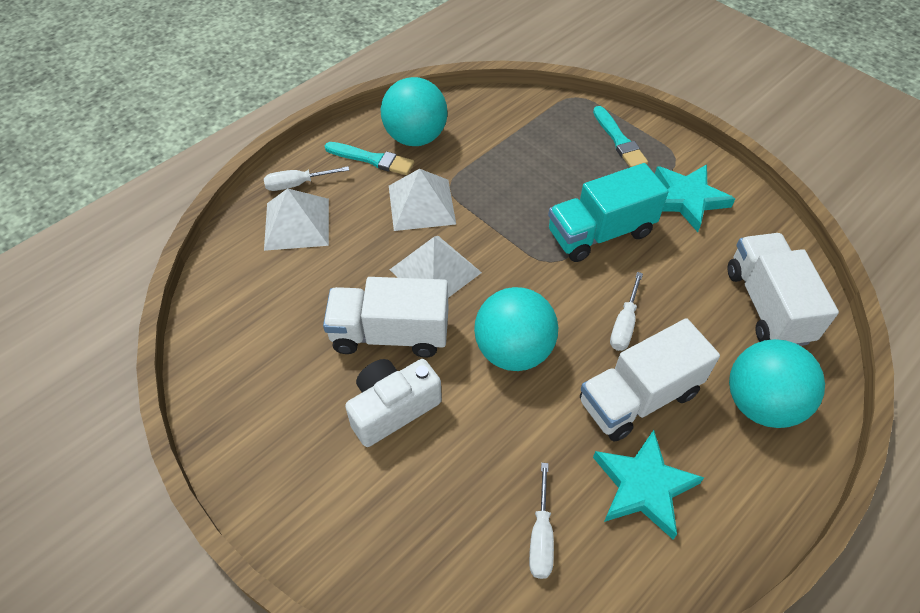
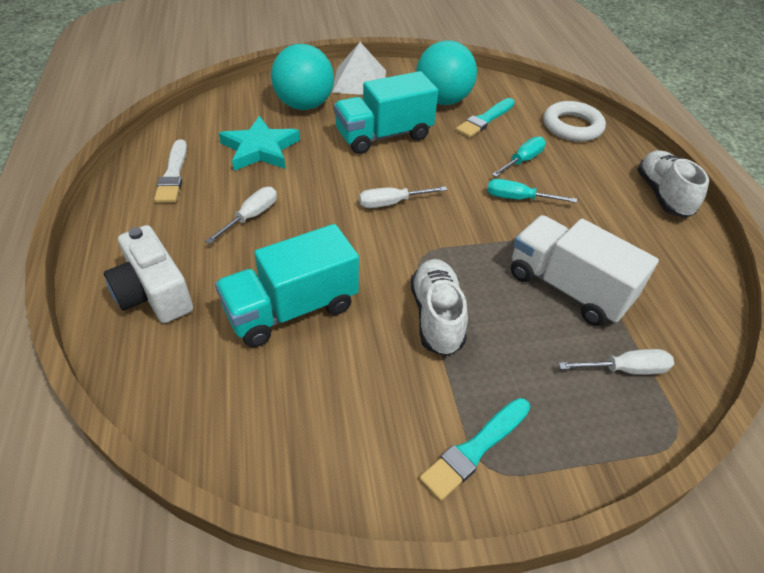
turquoise ball: 3 -> 2
turquoise screwdriver: 0 -> 2
turquoise star: 2 -> 1
turquoise truck: 1 -> 2
white brush: 0 -> 1
white pyramid: 3 -> 1
white ring: 0 -> 1
white shoe: 0 -> 2
white truck: 3 -> 1

